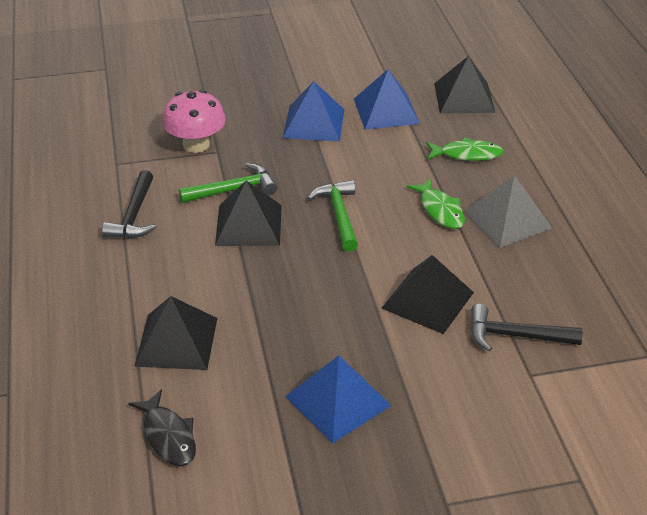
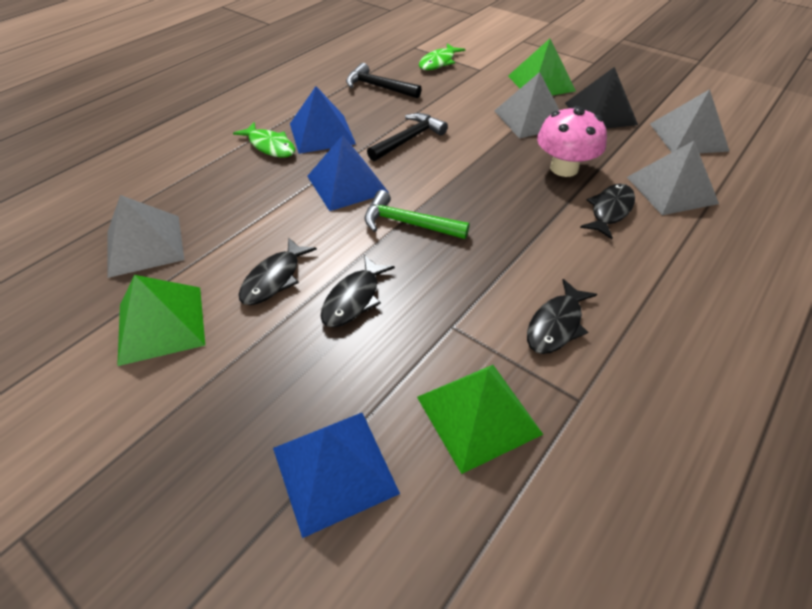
black fish: 1 -> 4
black pyramid: 4 -> 1
green hammer: 2 -> 1
green pyramid: 0 -> 3
grey pyramid: 1 -> 4

